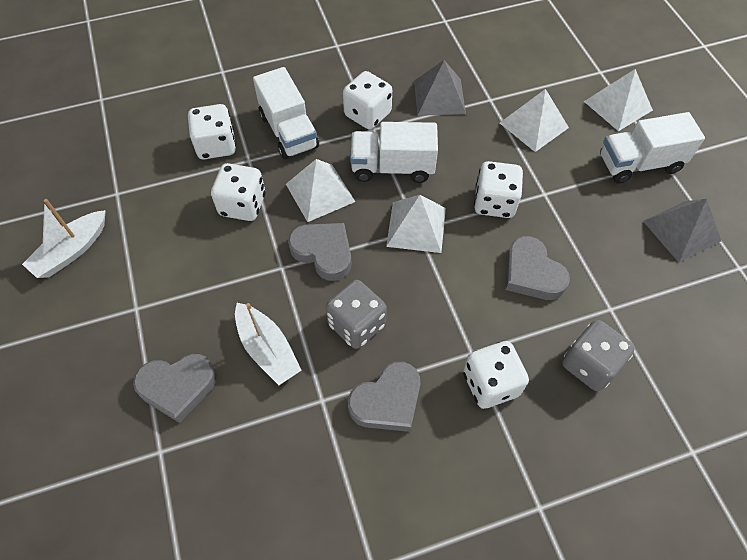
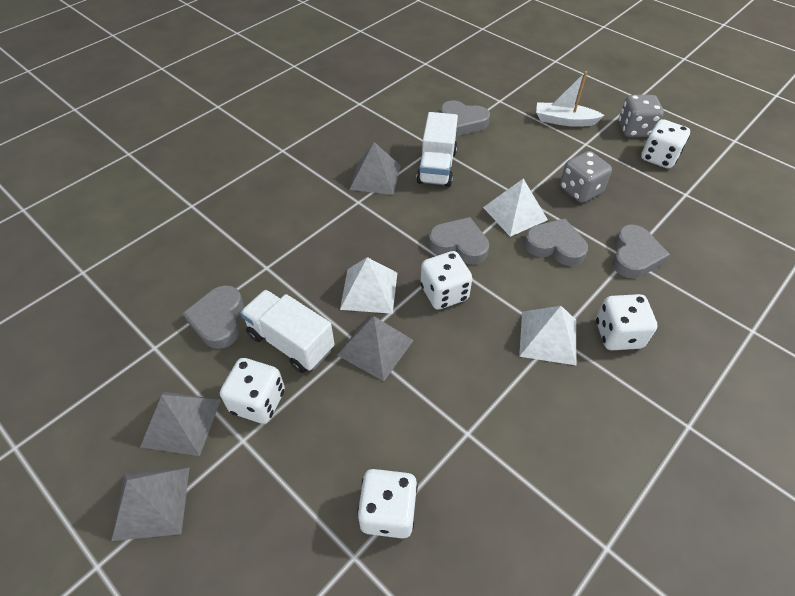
grey heart: 4 -> 5
grey pyramid: 2 -> 4
white boat: 2 -> 1
white pyramid: 4 -> 3
white truck: 3 -> 2

